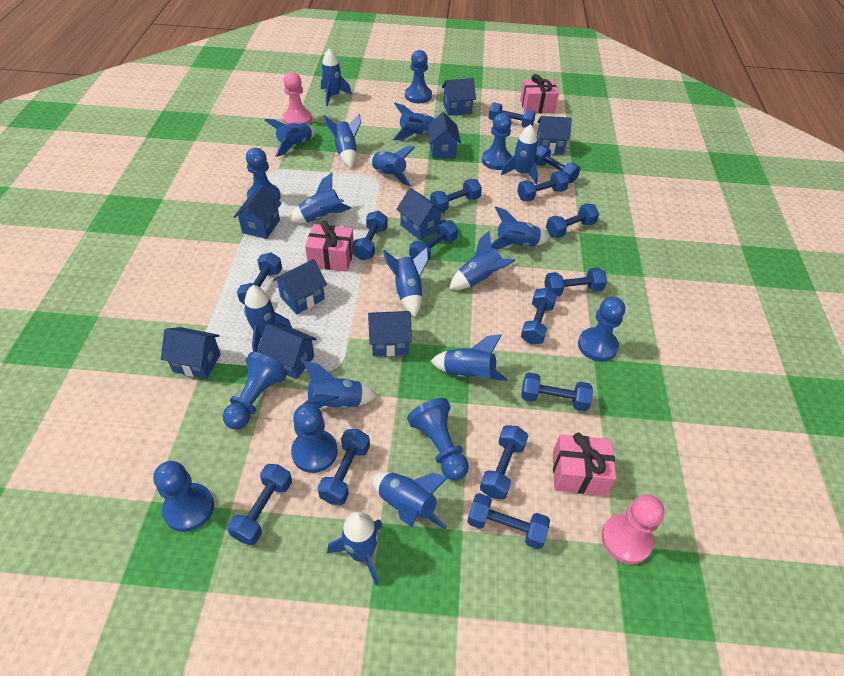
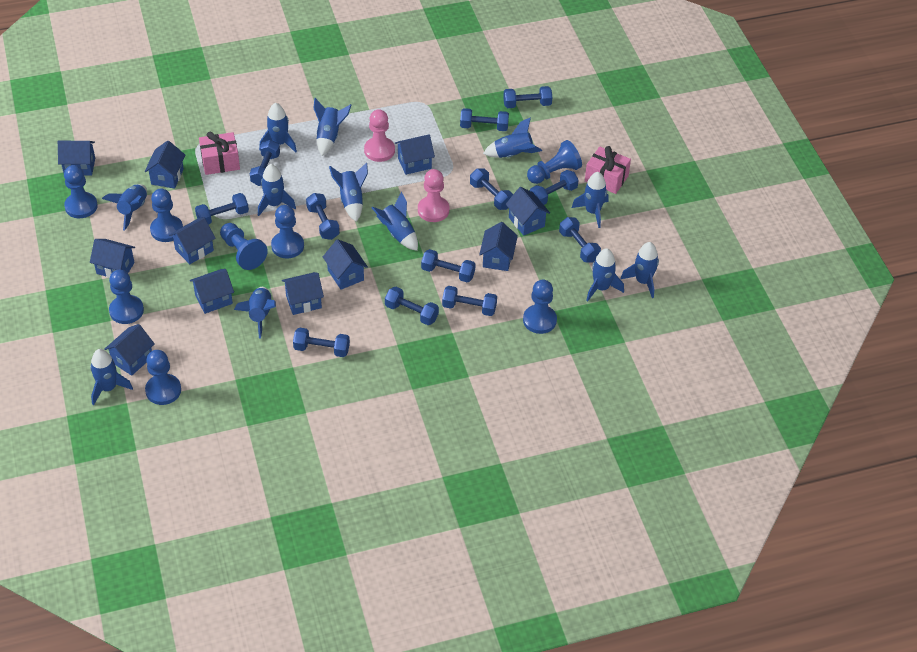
blue dumbbell: 15 -> 12
blue house: 9 -> 11
blue rocket: 15 -> 12
pink gift: 3 -> 2

